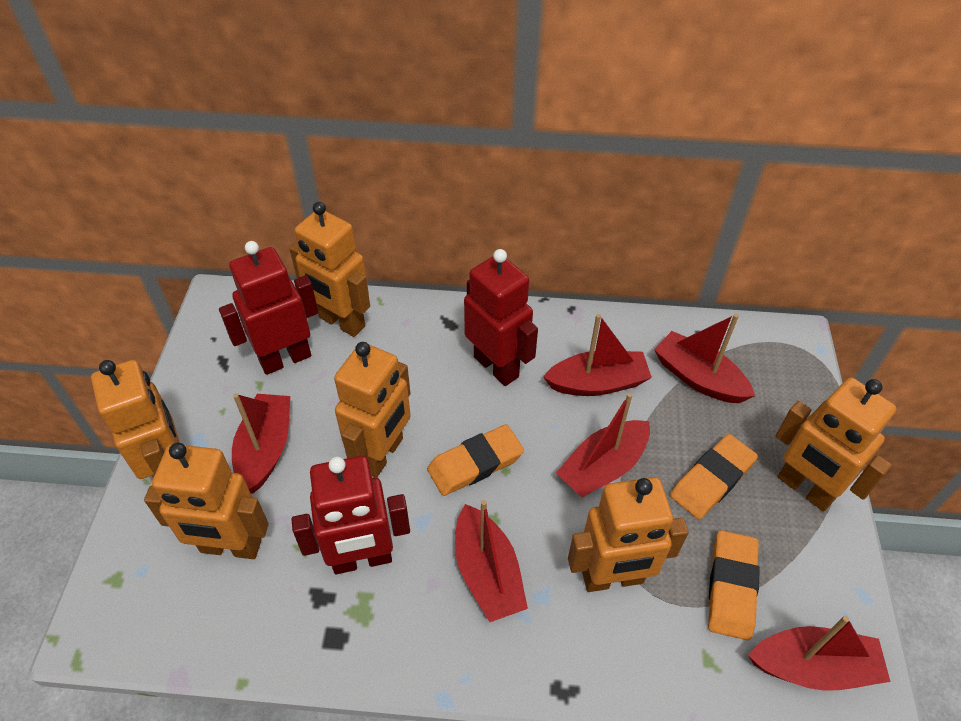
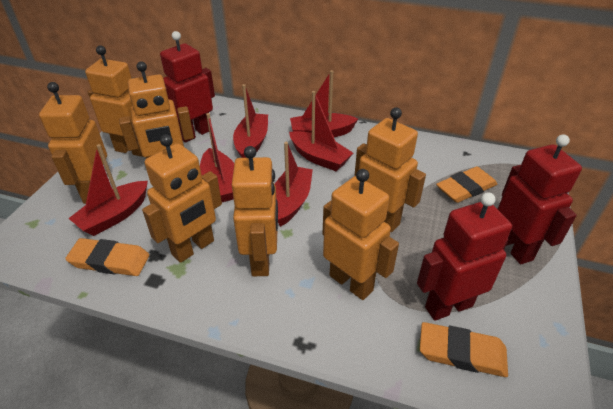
orange robot: 6 -> 7

